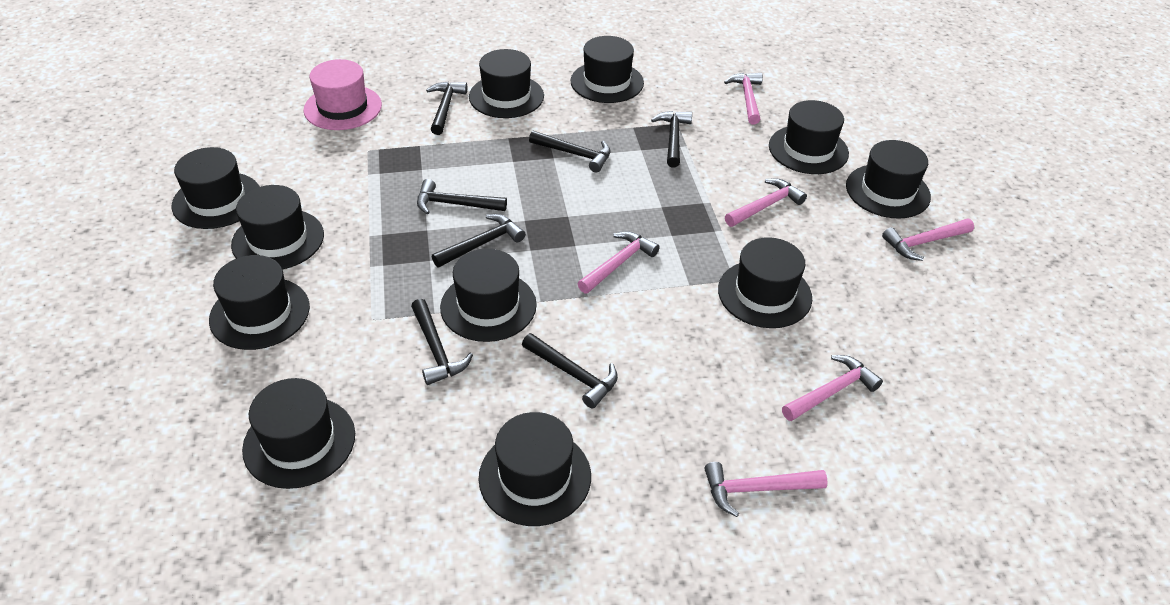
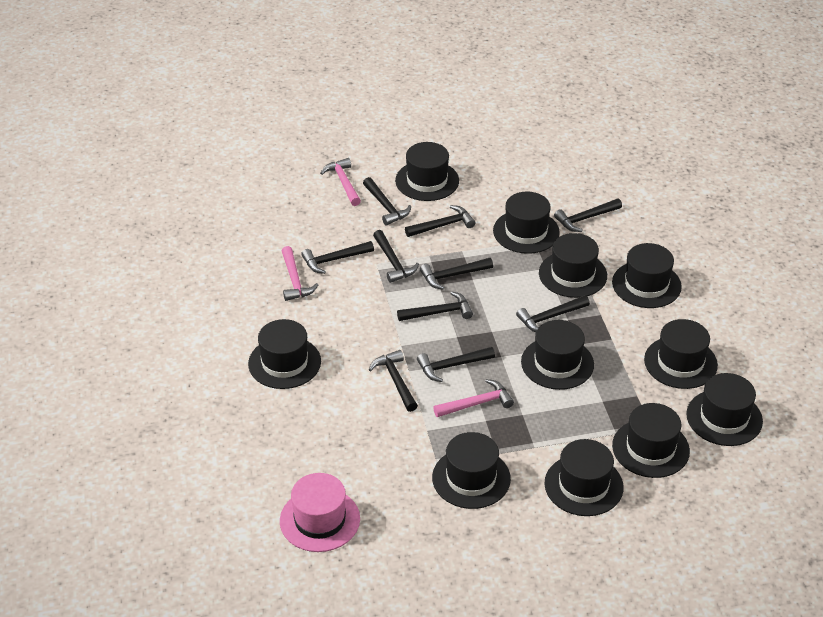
black hammer: 7 -> 10
pink hammer: 6 -> 3

